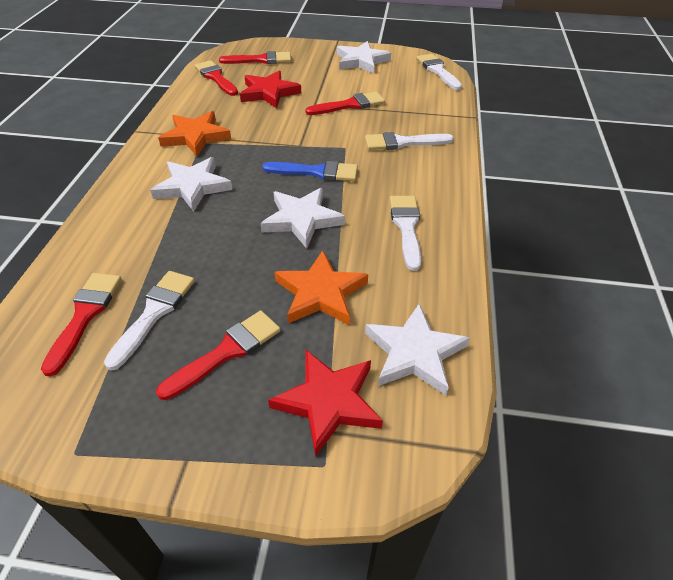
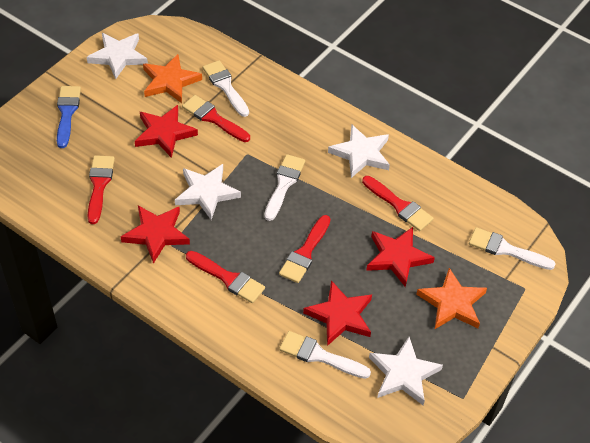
red star: 2 -> 4

